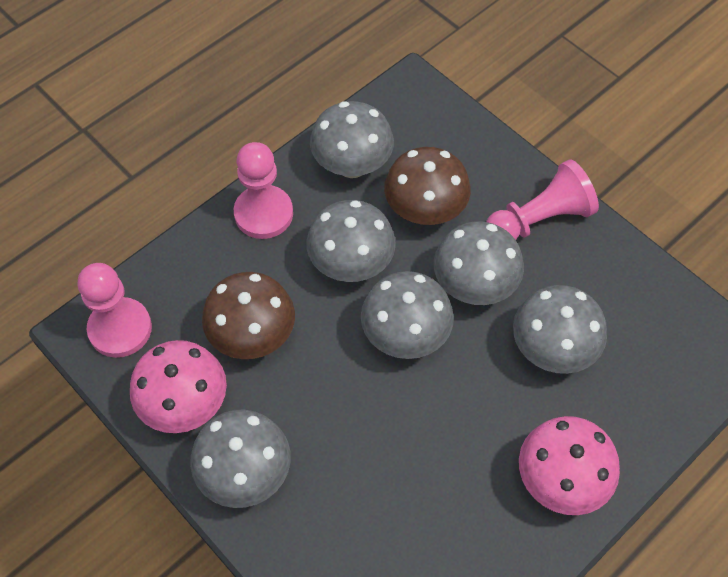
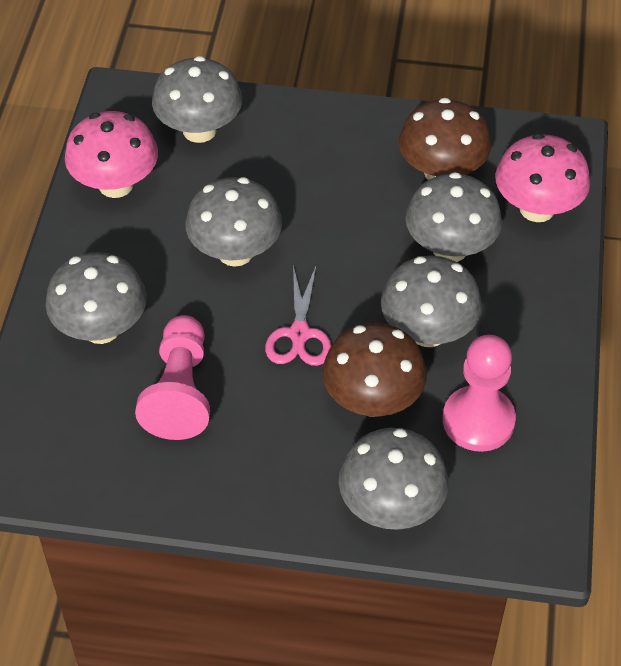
pink pawn: 3 -> 2
pink scissors: 0 -> 1

